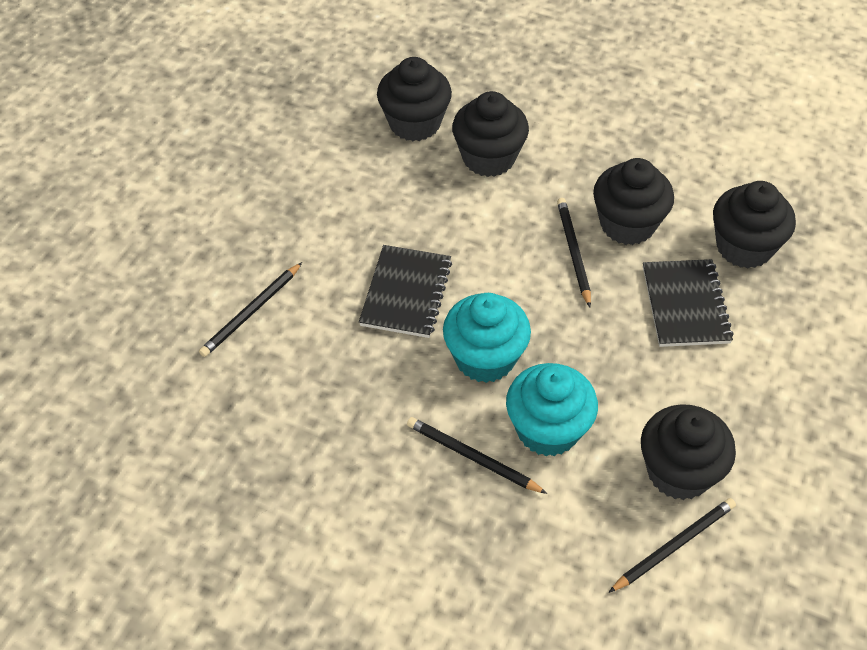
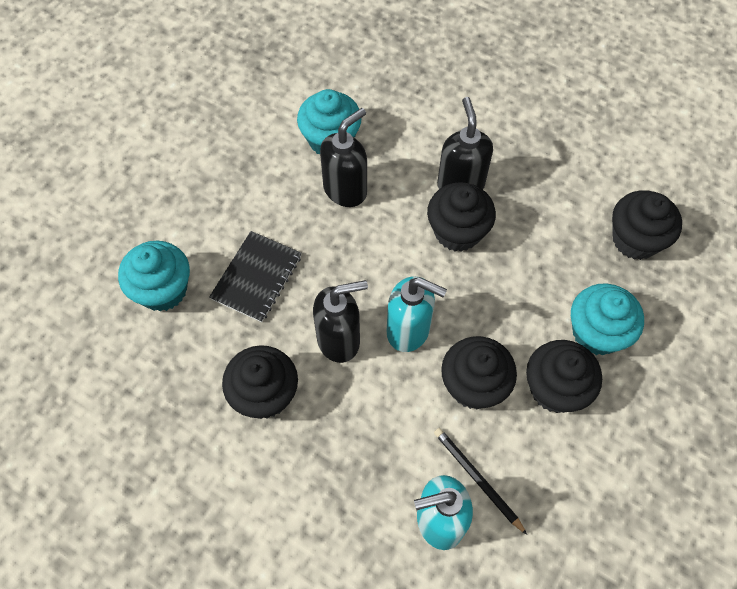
black notebook: 2 -> 1
black pencil: 4 -> 1
black soap dispenser: 0 -> 3
turquoise cupcake: 2 -> 3
turquoise soap dispenser: 0 -> 2

